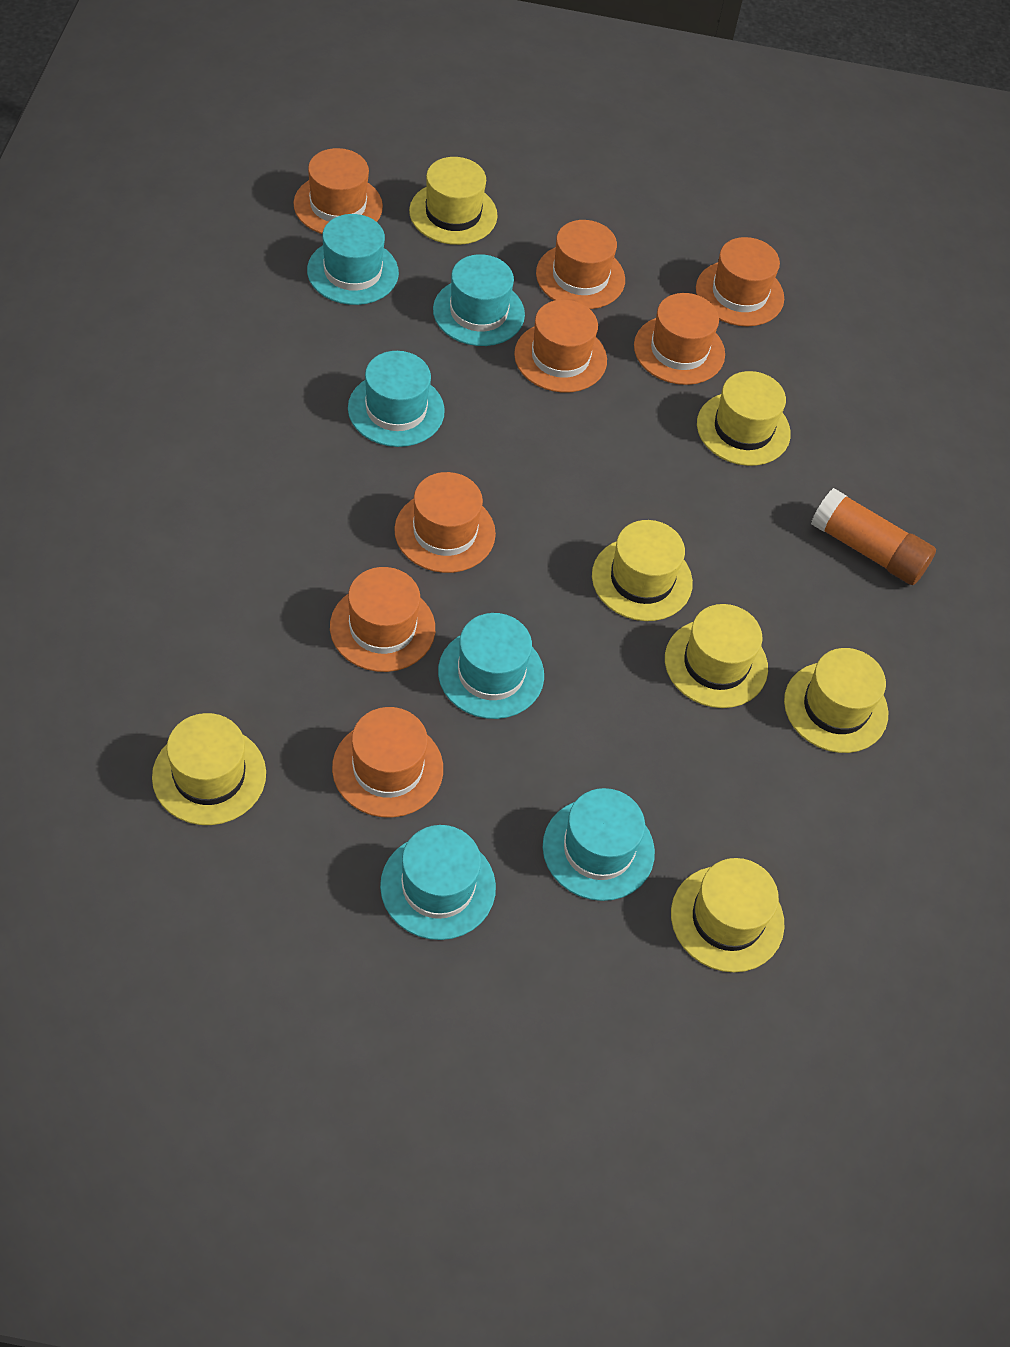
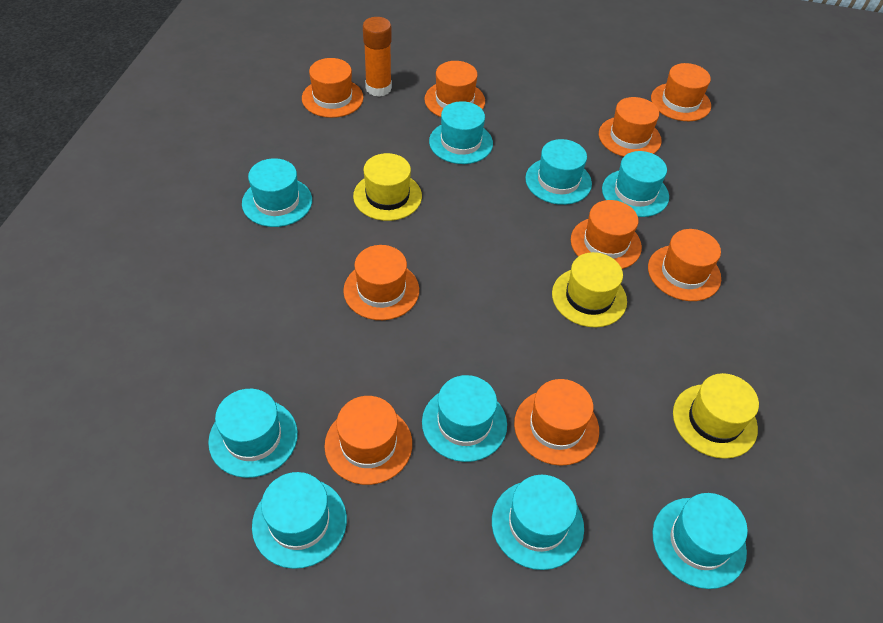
orange hat: 8 -> 9
turquoise hat: 6 -> 9
yellow hat: 7 -> 3

